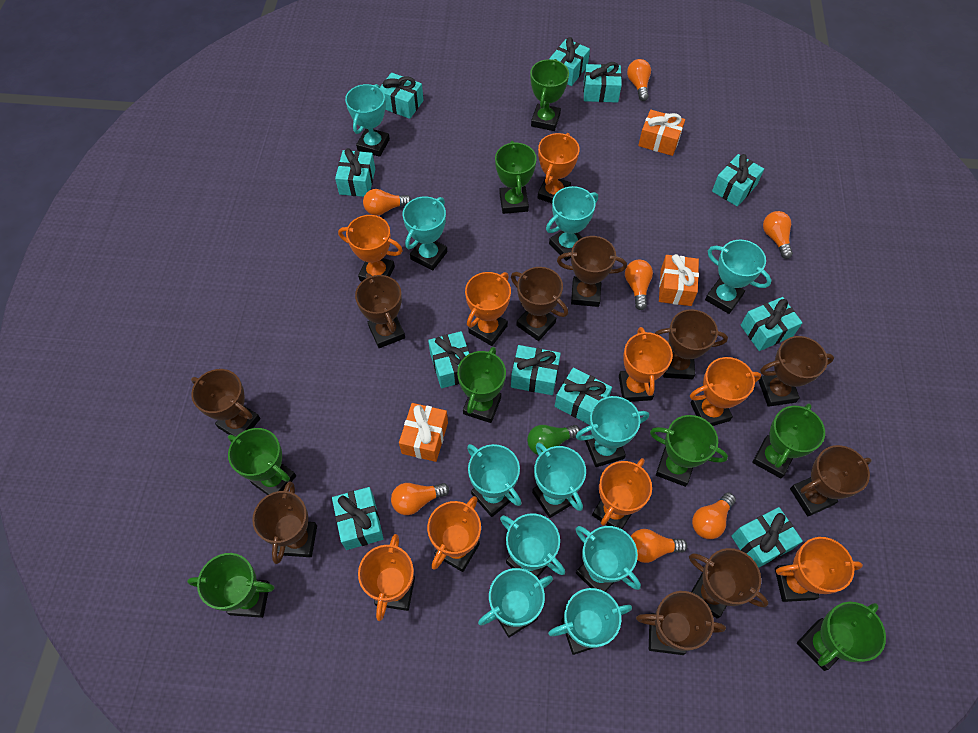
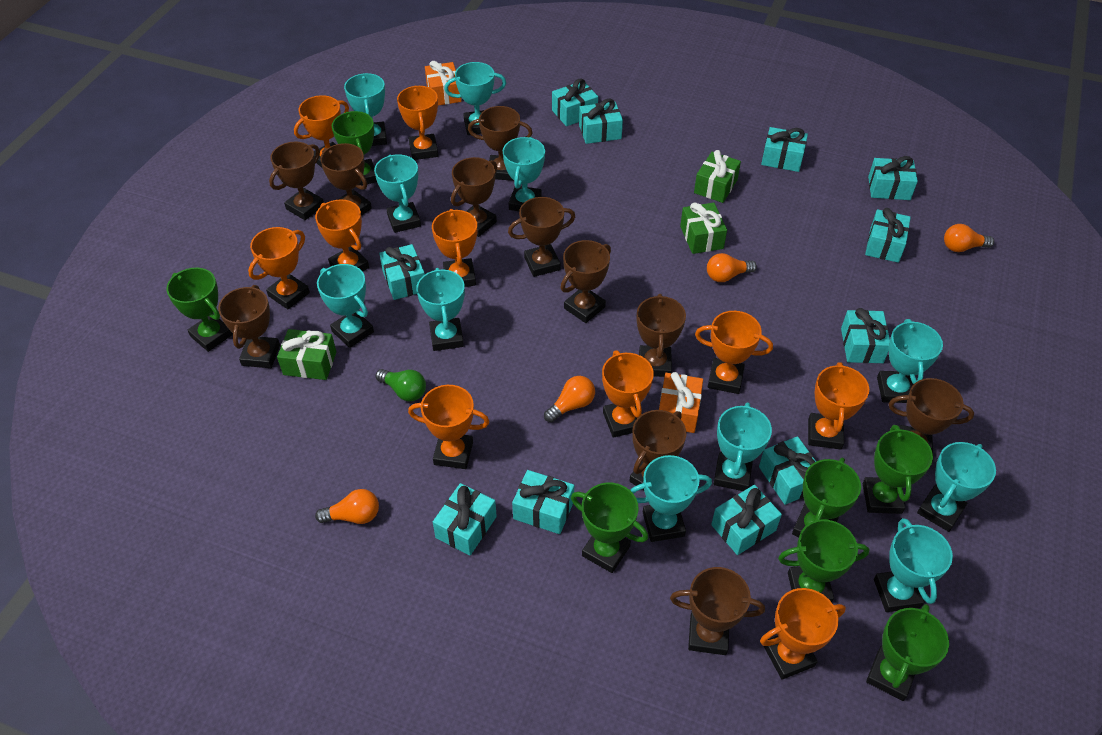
brown trophy: 10 -> 11
green gift: 0 -> 3
green trophy: 8 -> 7
orange gift: 3 -> 2
orange light bulb: 7 -> 4
orange trophy: 9 -> 10

